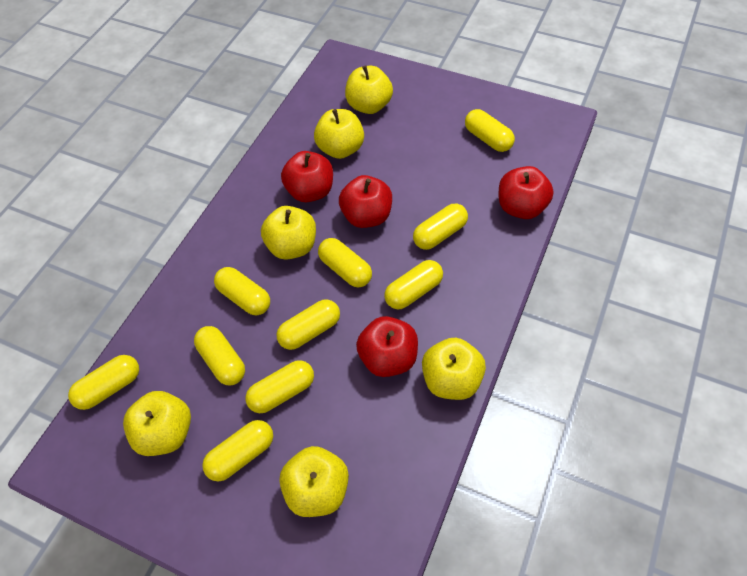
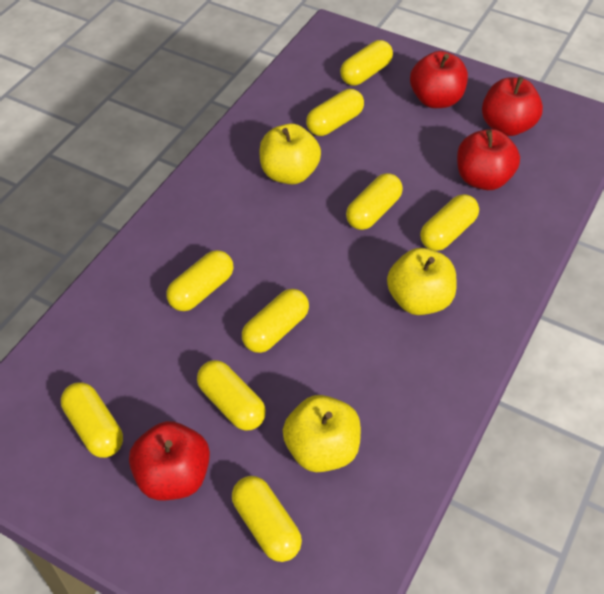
yellow apple: 6 -> 3
yellow capsule: 10 -> 9

